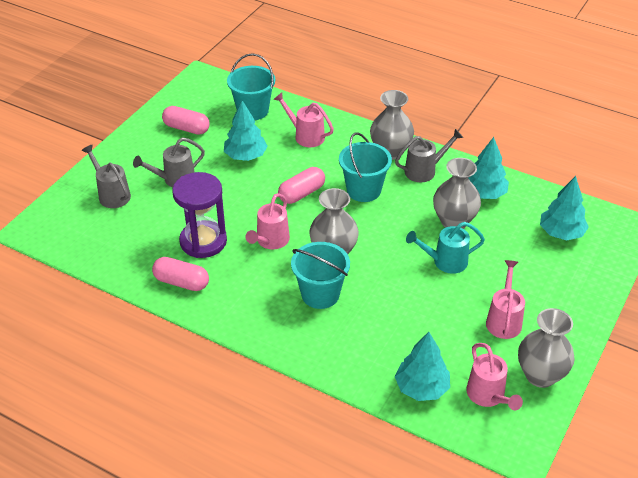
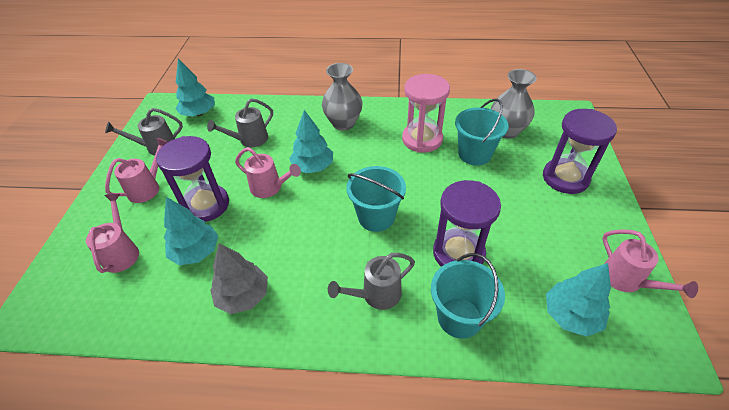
grey tree: 0 -> 1
grey vase: 4 -> 2
pink capsule: 3 -> 0
pink hourglass: 0 -> 1
purple hourglass: 1 -> 3
turquoise watering can: 1 -> 0

